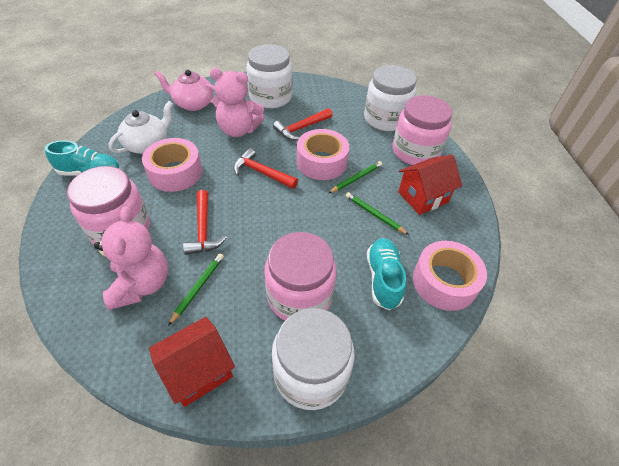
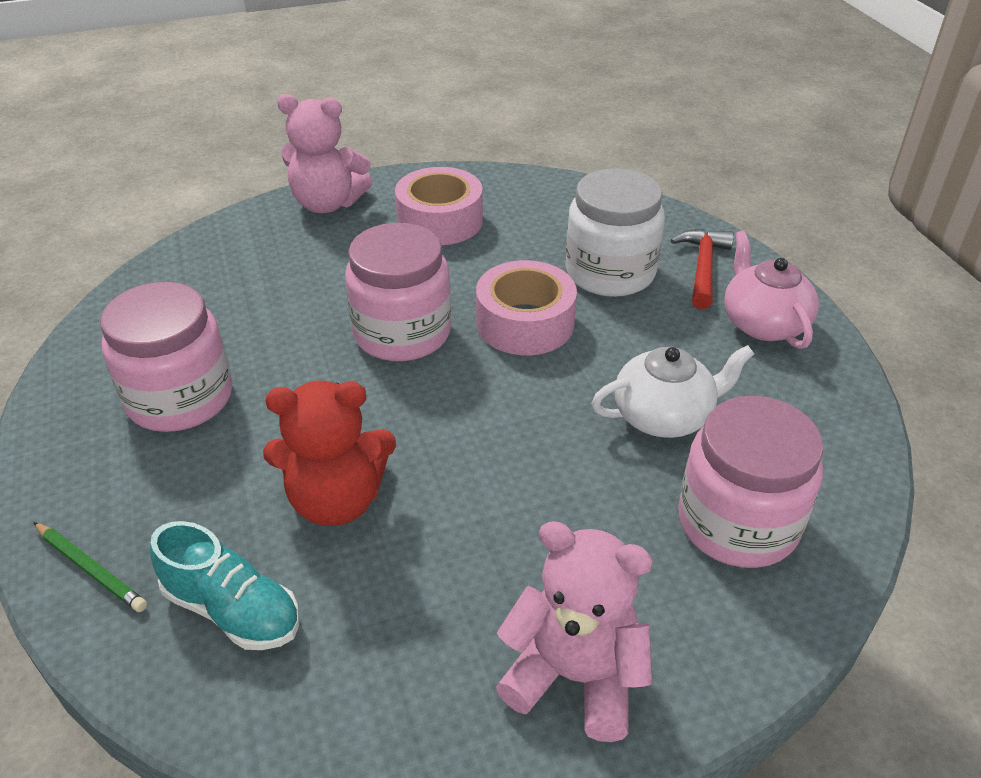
green pencil: 3 -> 1
pink tape: 3 -> 2
red hammer: 3 -> 1
red house: 2 -> 0
red teddy bear: 0 -> 1
turquoise shoe: 2 -> 1
white jar: 3 -> 1

